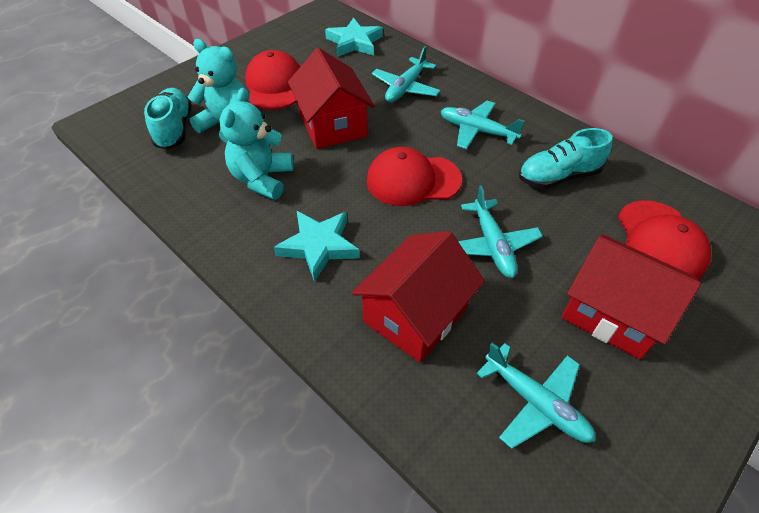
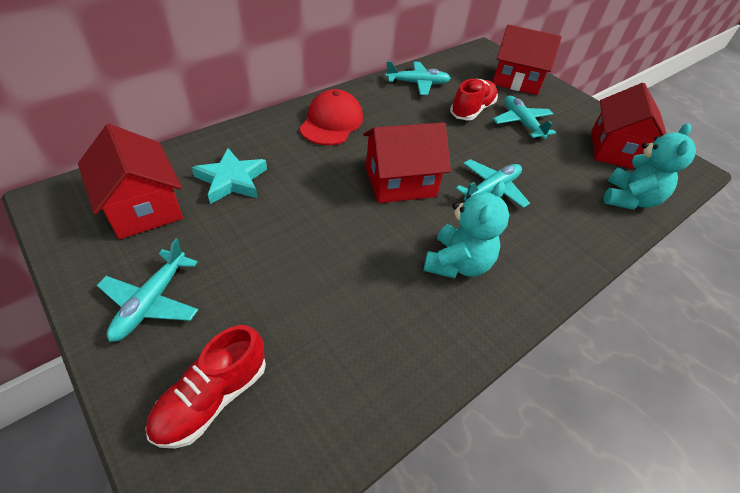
red cap: 3 -> 1
red house: 3 -> 4
red shoe: 0 -> 2
turquoise shoe: 2 -> 0
turquoise star: 2 -> 1

